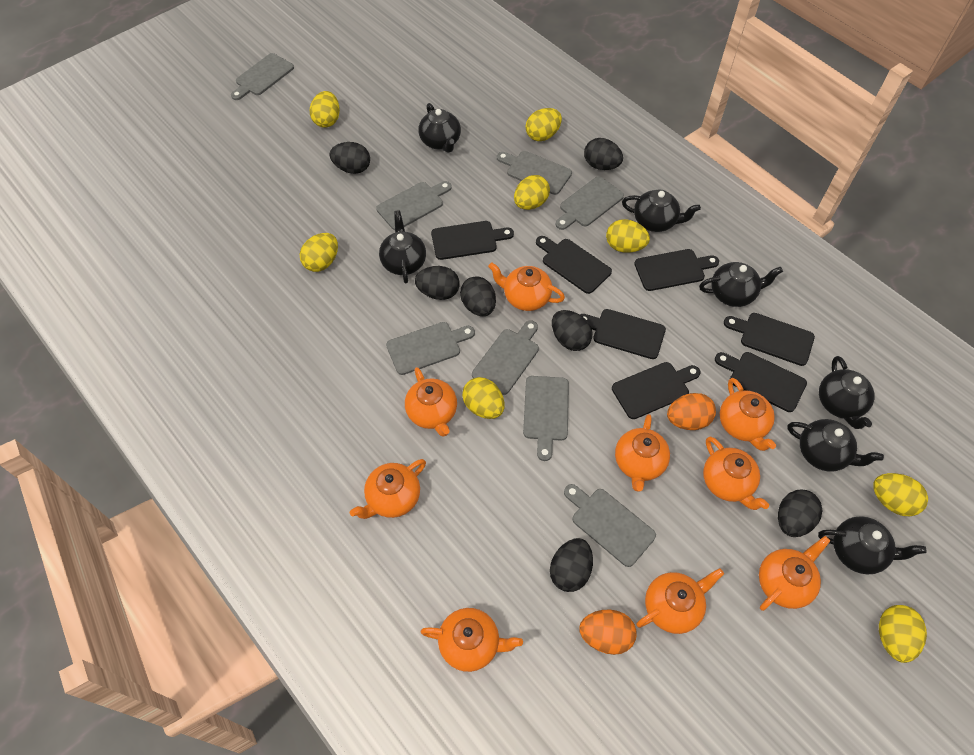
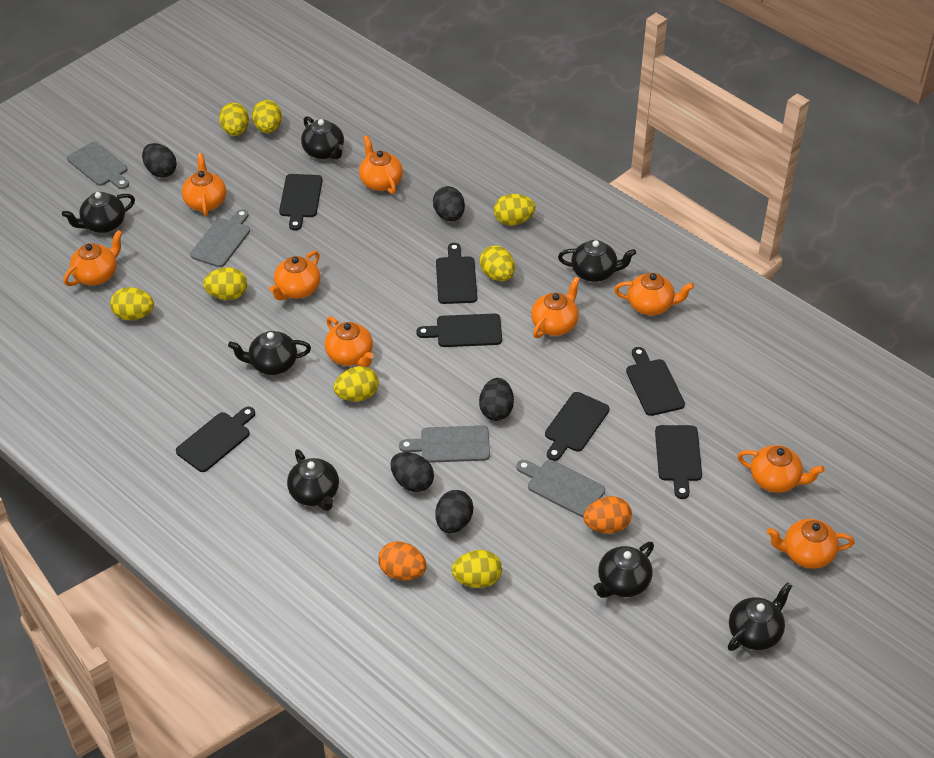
black egg: 7 -> 5
grey cutting board: 8 -> 4

